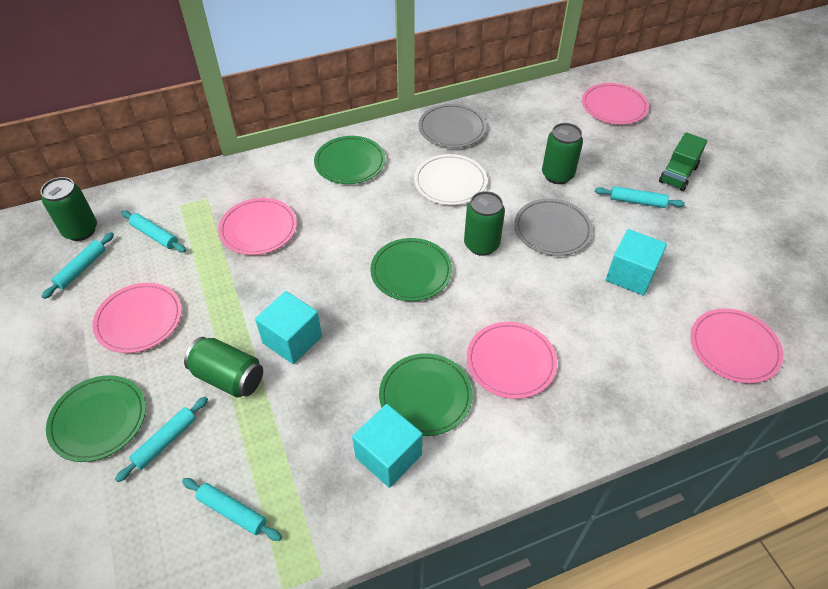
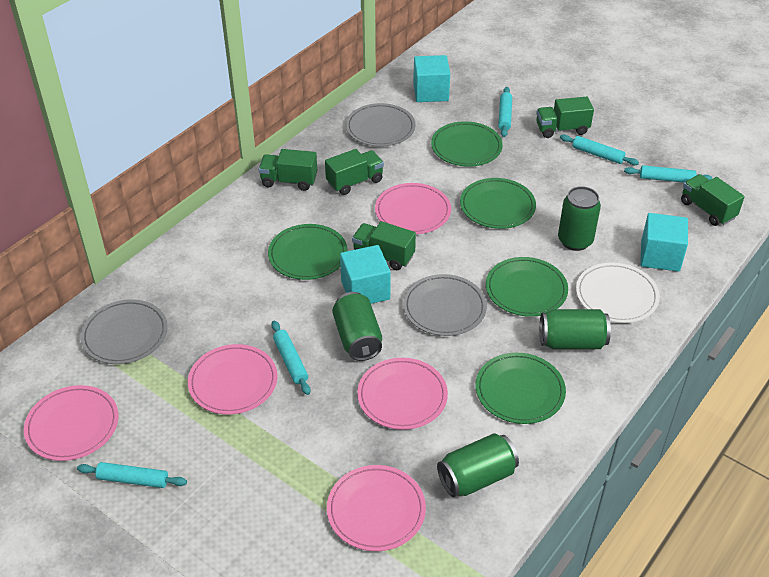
green plate: 4 -> 5
green truck: 1 -> 5
grey plate: 2 -> 3

